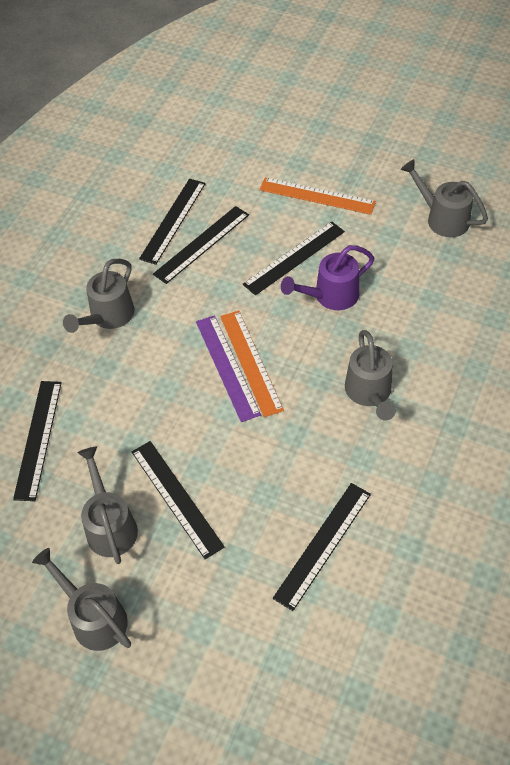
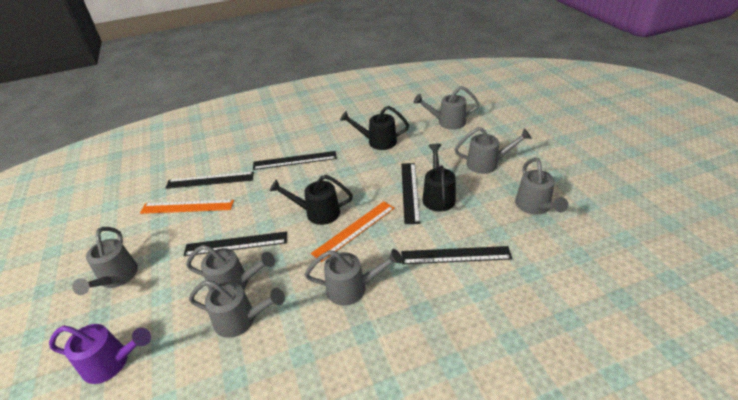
black ruler: 6 -> 5
black watering can: 0 -> 3
grey watering can: 5 -> 7
purple ruler: 1 -> 0

